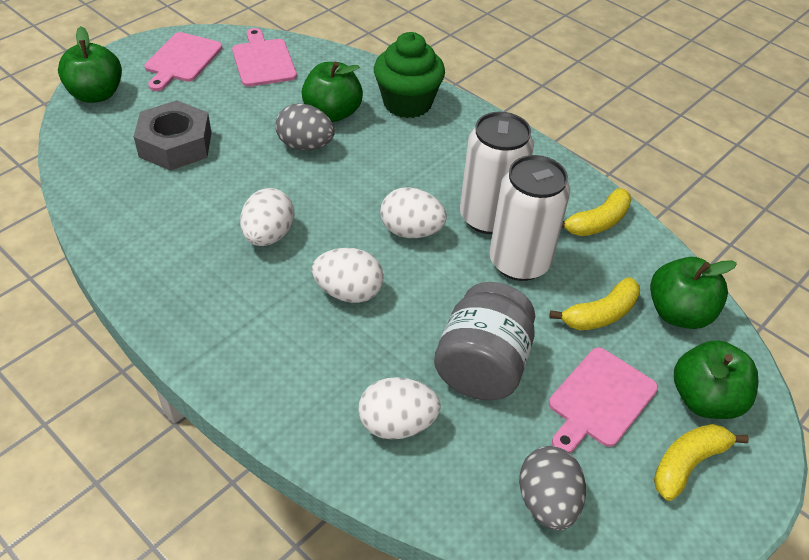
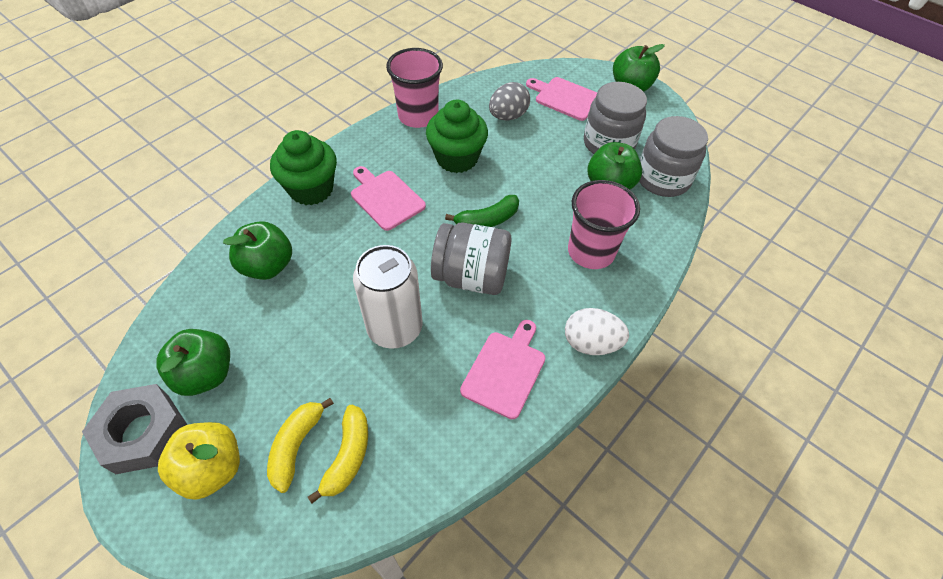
green banana: 0 -> 1
green cupcake: 1 -> 2
grey egg: 2 -> 1
grey jar: 1 -> 3
pink cup: 0 -> 2
white can: 2 -> 1
white egg: 4 -> 1
yellow apple: 0 -> 1
yellow banana: 3 -> 2

